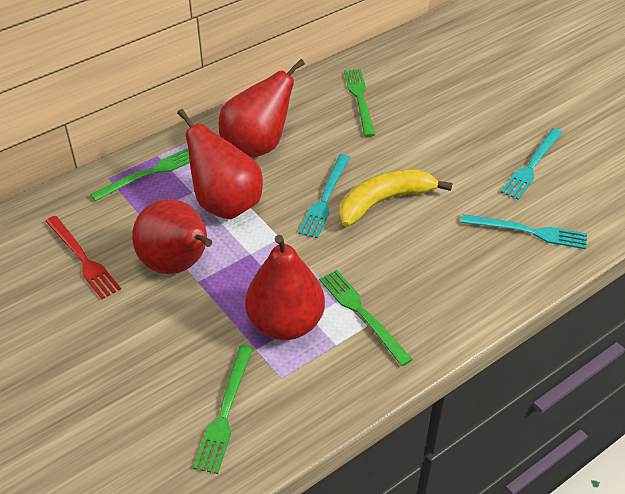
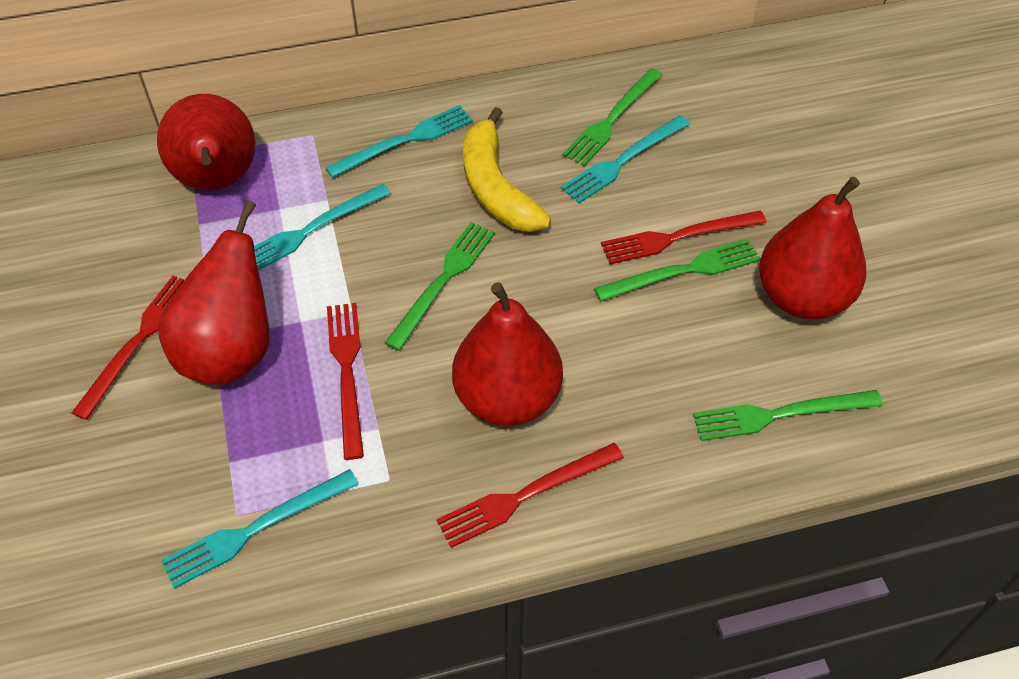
red fork: 1 -> 4
turquoise fork: 3 -> 4

